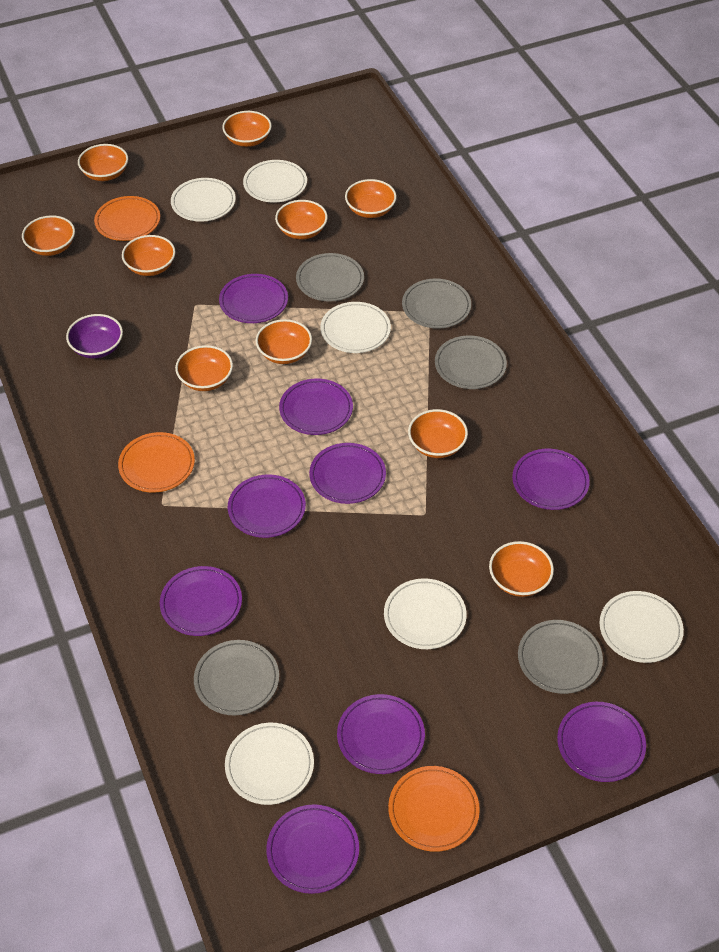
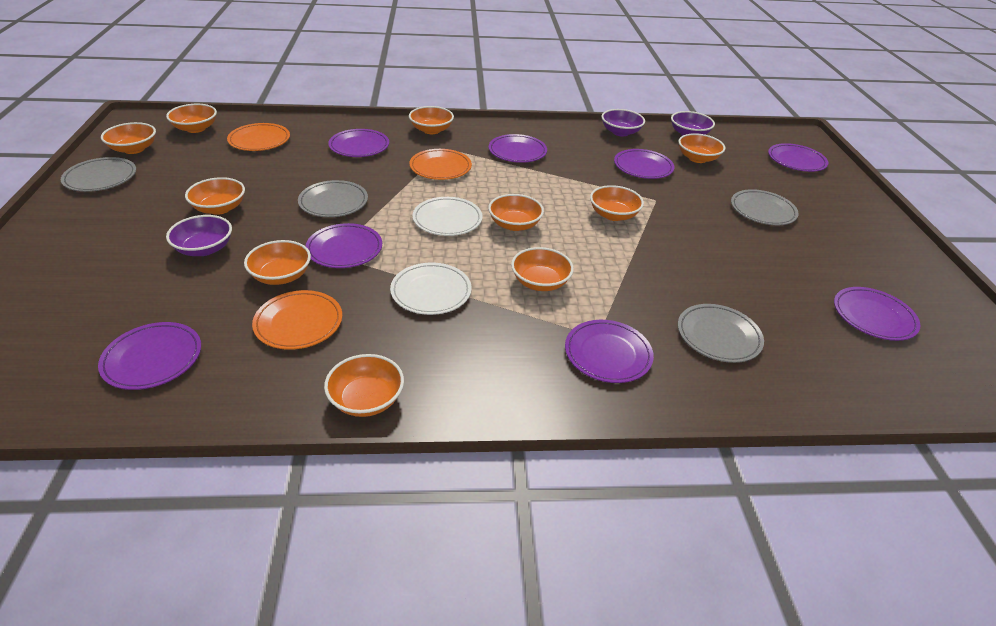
grey plate: 5 -> 4
purple bowl: 1 -> 3
purple plate: 9 -> 8
white plate: 6 -> 2

